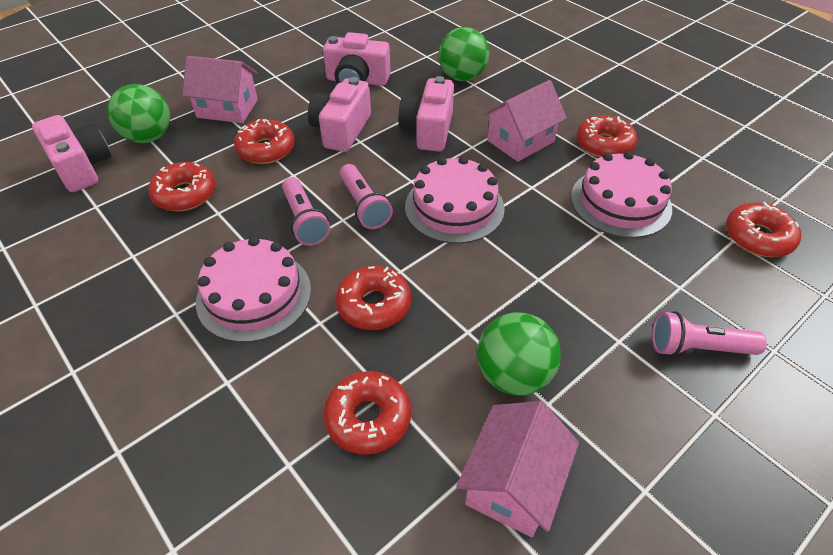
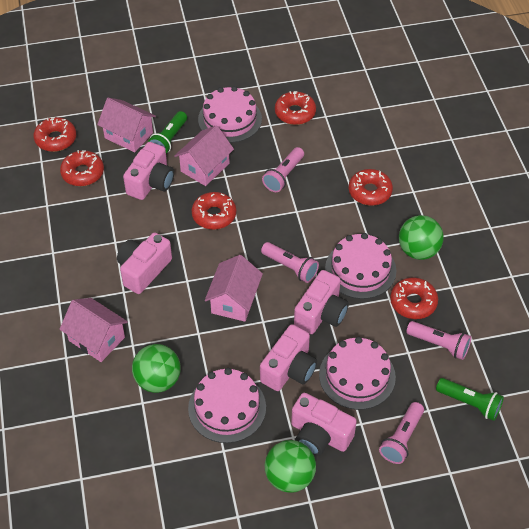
green flashlight: 0 -> 2
pink cake: 3 -> 4
pink camera: 4 -> 5
pink flashlight: 3 -> 4
pink house: 3 -> 4

